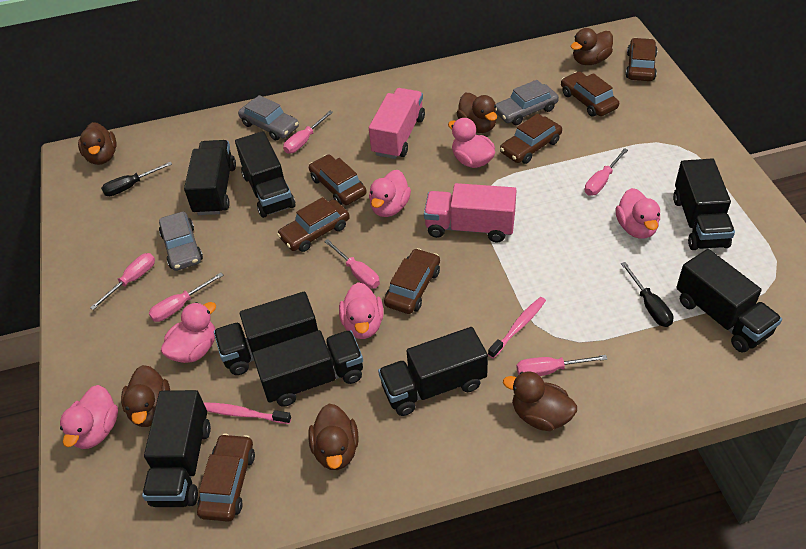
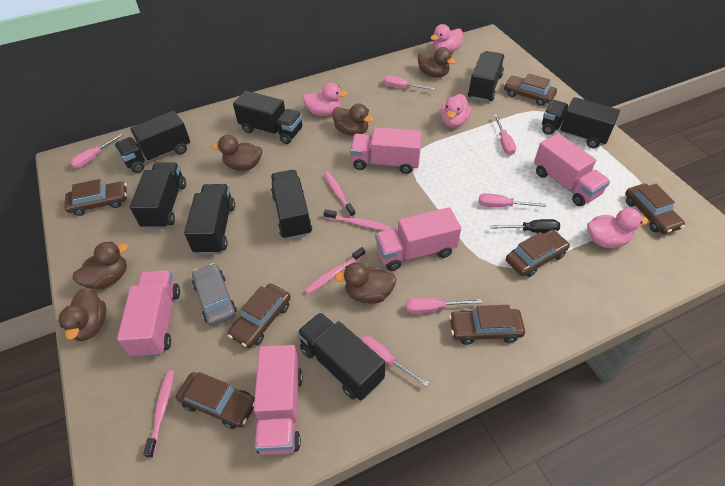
black screwdriver: 2 -> 1
grey car: 3 -> 1
pink duck: 6 -> 4
pink toothbrush: 2 -> 4
pink truck: 2 -> 5

